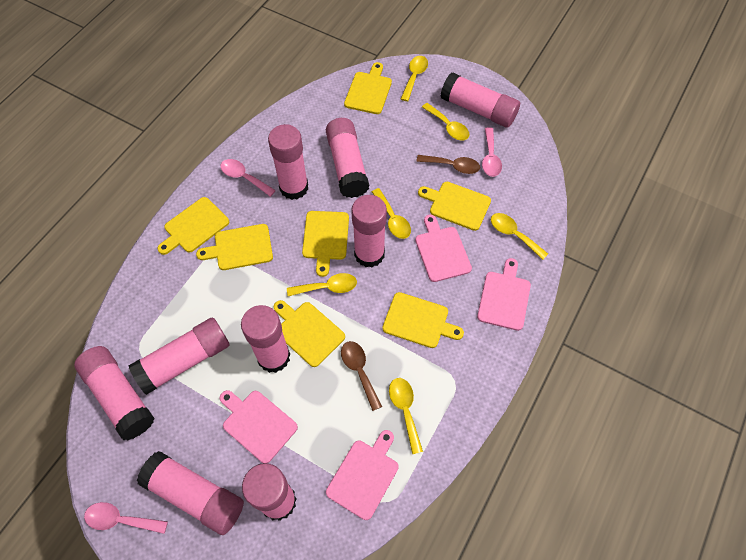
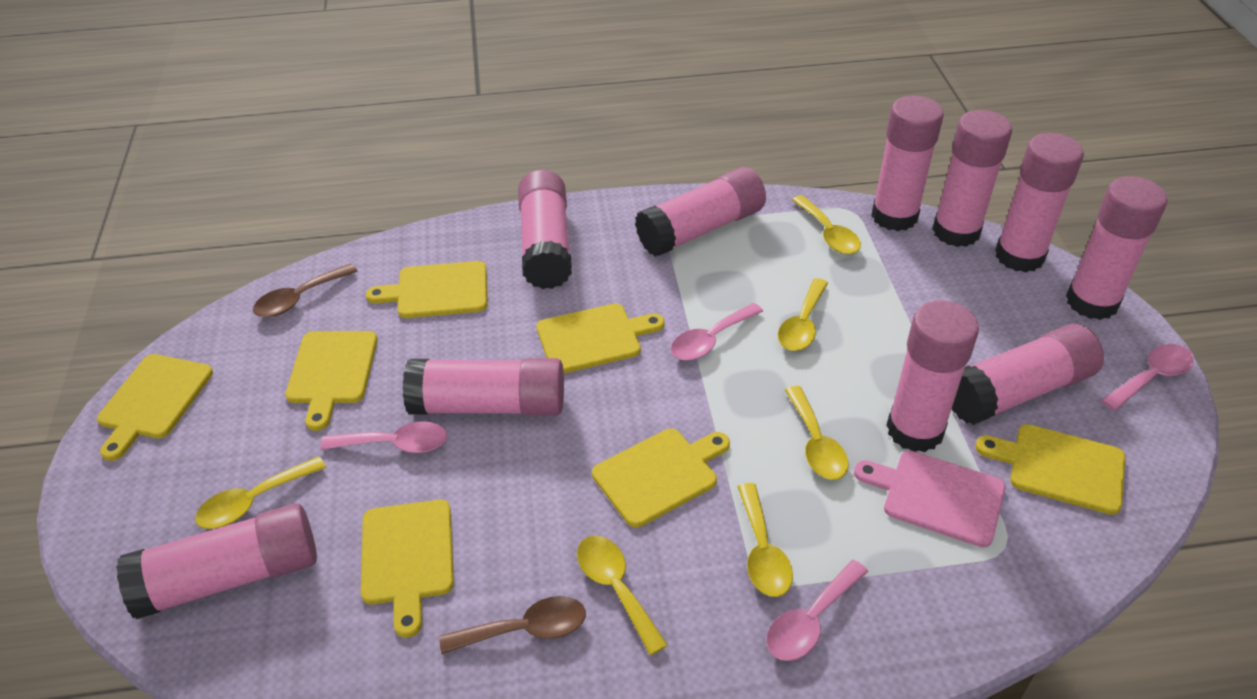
pink cutting board: 4 -> 1
pink glue stick: 9 -> 10
pink spoon: 3 -> 4

